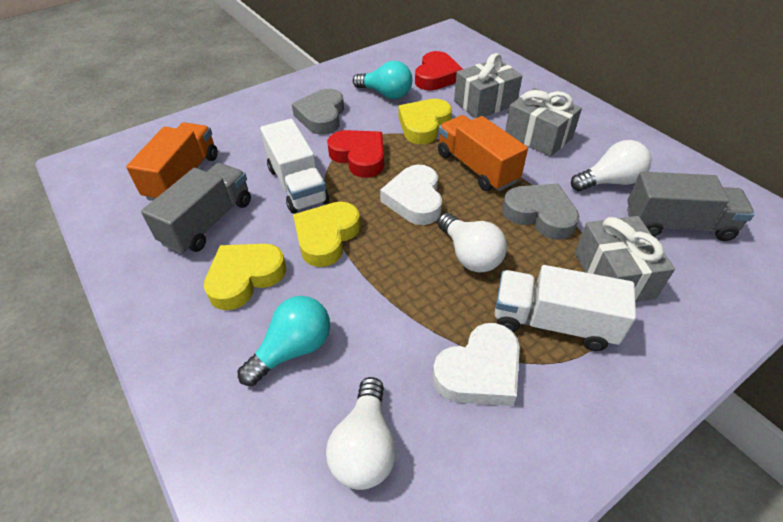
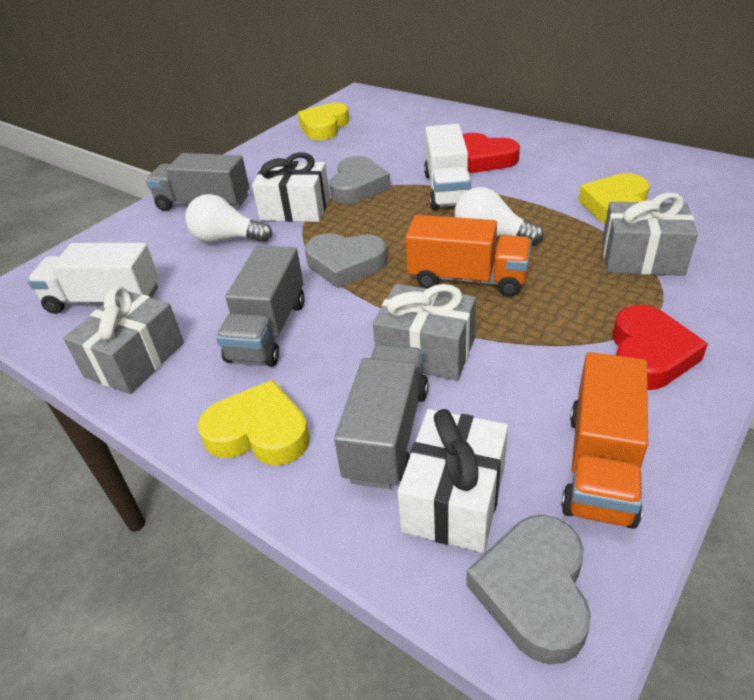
grey heart: 2 -> 3
grey truck: 2 -> 3
turquoise light bulb: 2 -> 0
white gift: 0 -> 2
white heart: 2 -> 0
white light bulb: 3 -> 2

